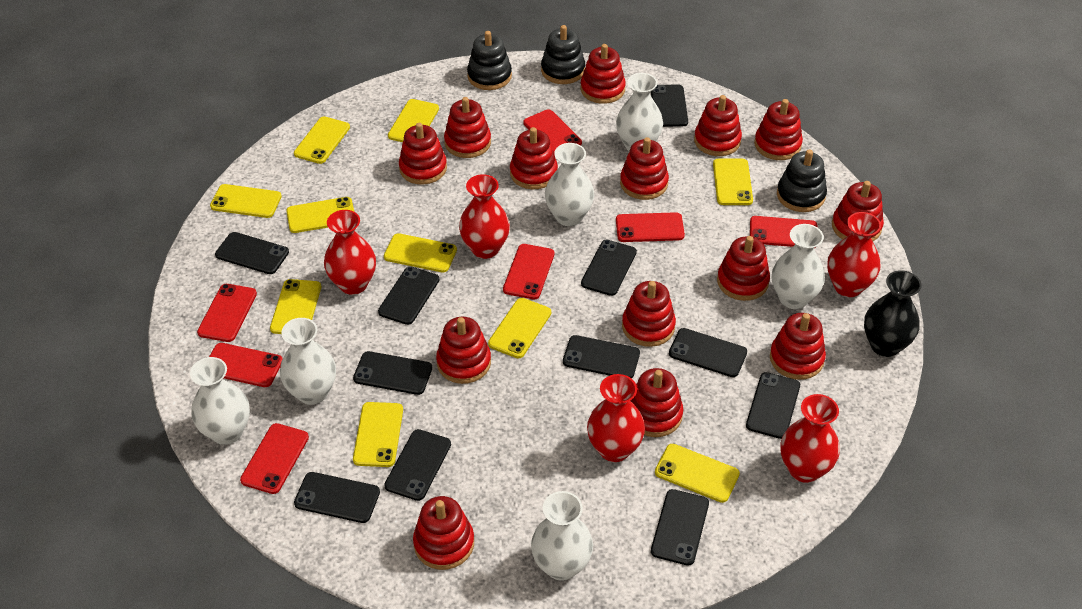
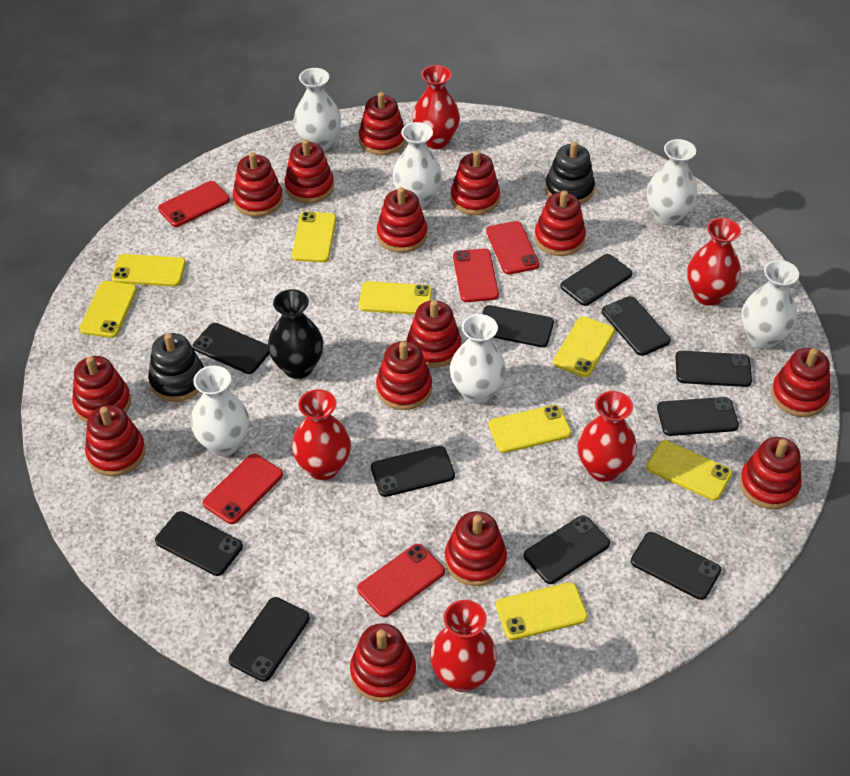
black stacking toy: 3 -> 2
red phone: 7 -> 5
yellow phone: 10 -> 8

